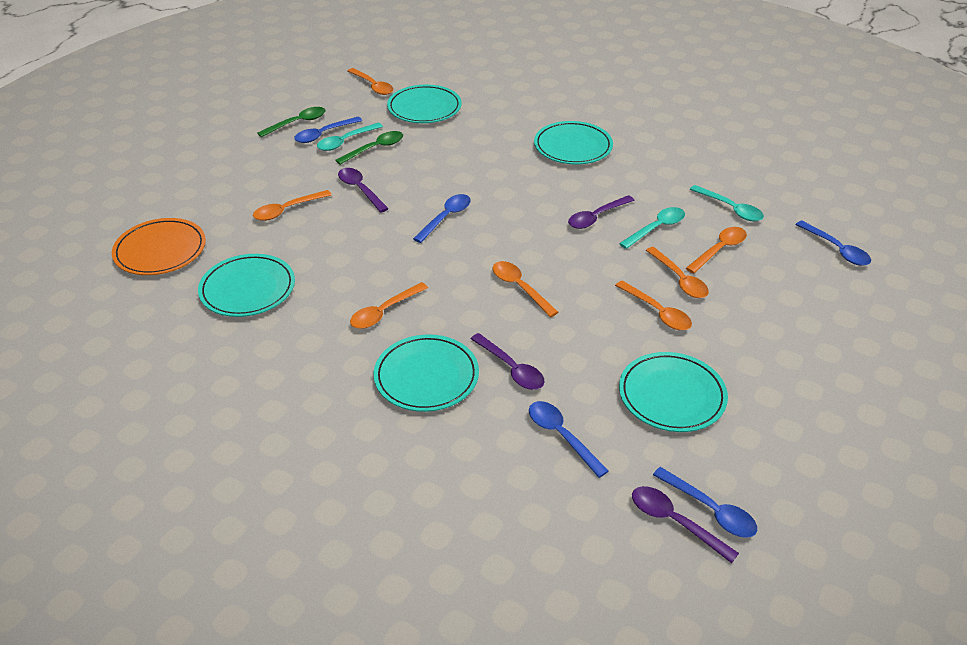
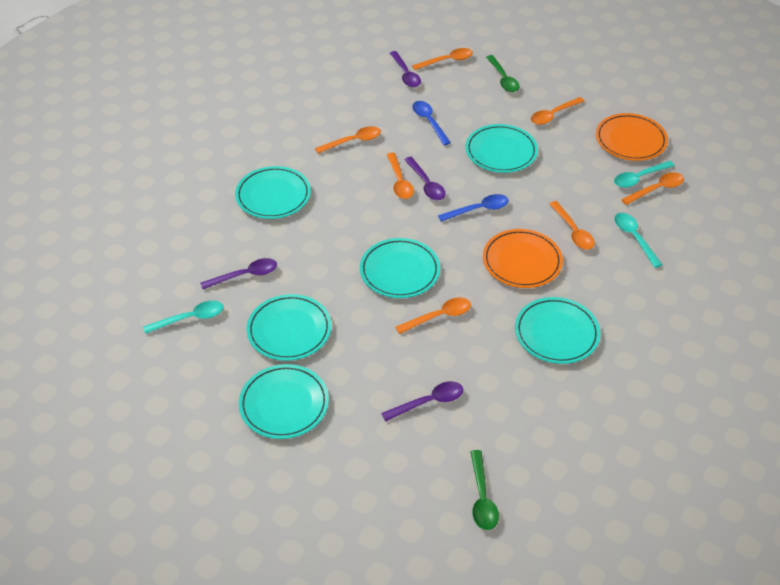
blue spoon: 5 -> 2
orange plate: 1 -> 2
turquoise plate: 5 -> 6

